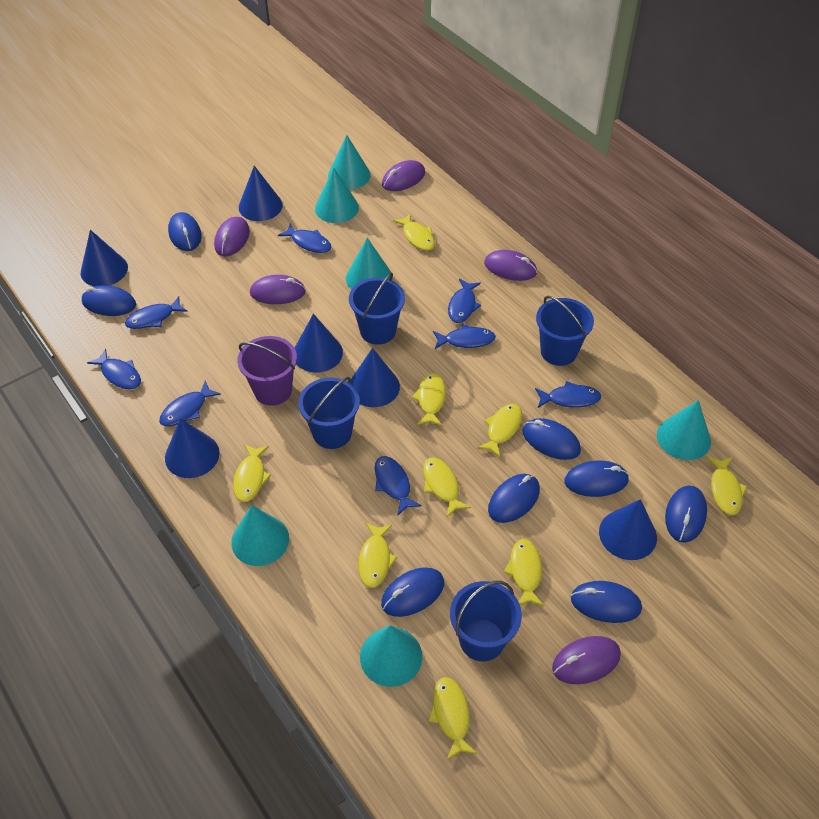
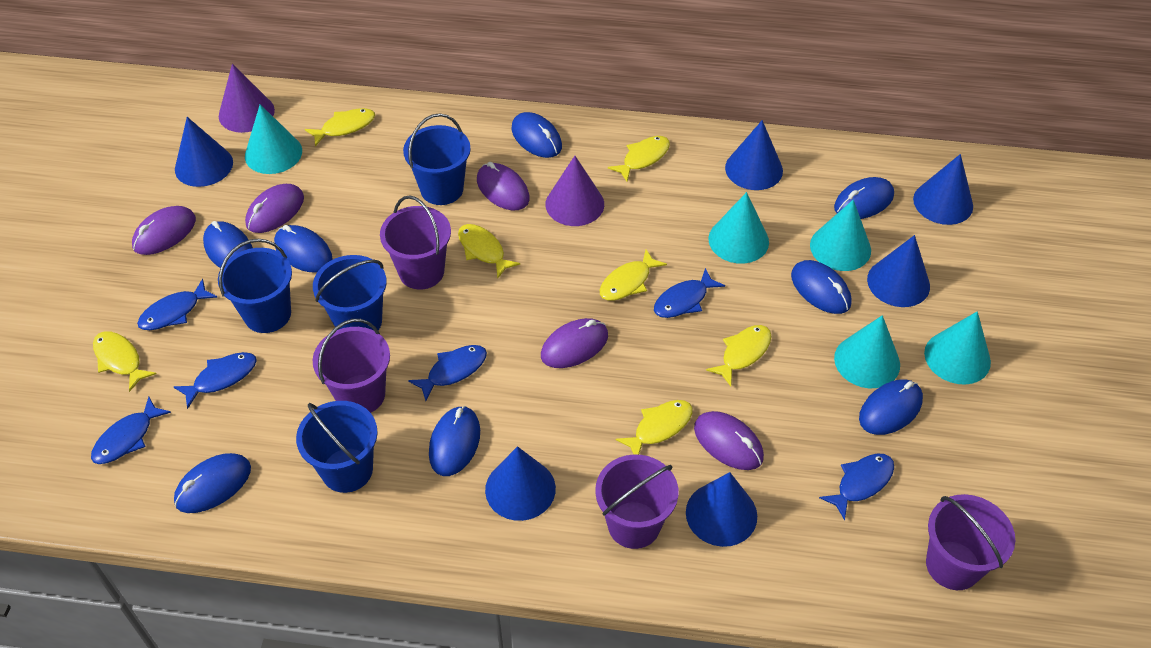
blue fish: 8 -> 6
purple bucket: 1 -> 4
purple cone: 0 -> 2
turquoise cone: 6 -> 5
yellow fish: 9 -> 7

